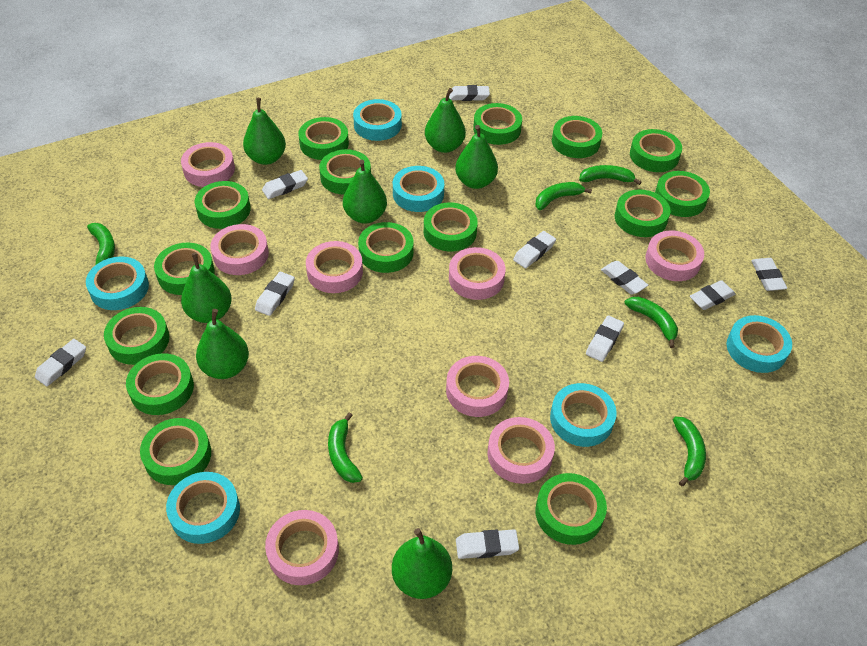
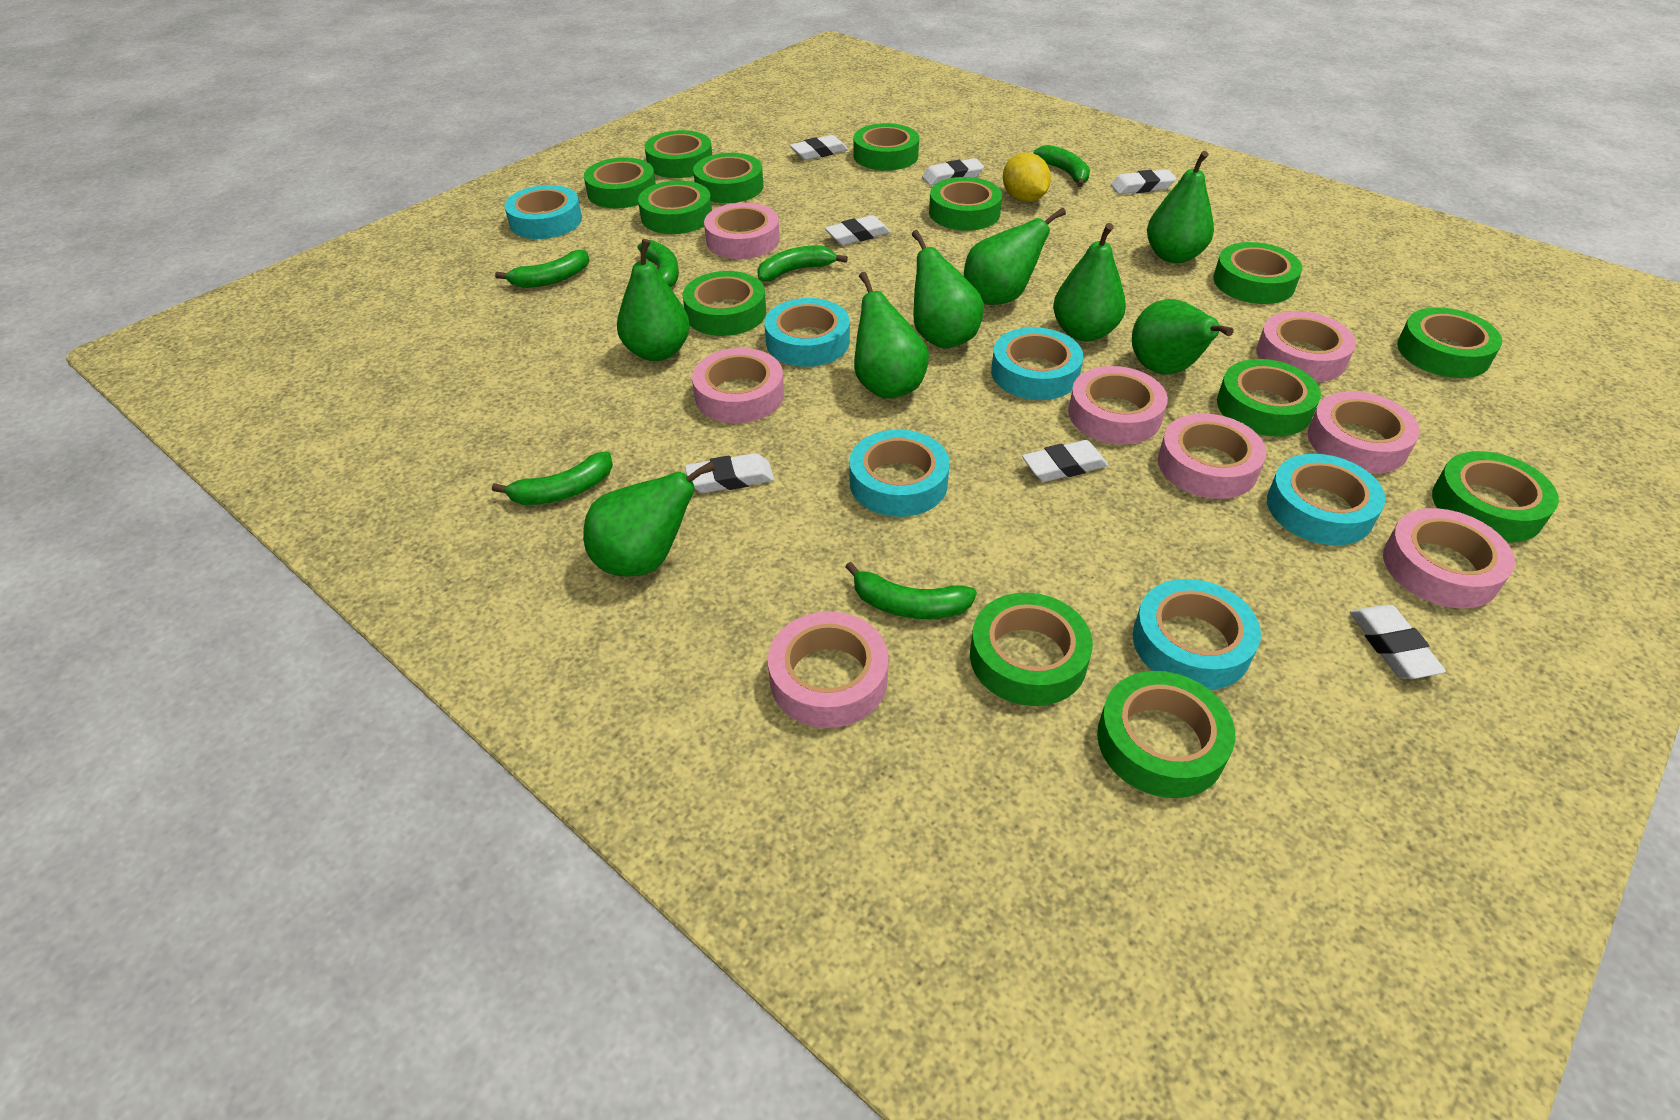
green pear: 7 -> 8
green tape: 15 -> 13
white eraser: 10 -> 7
yellow lemon: 0 -> 1

